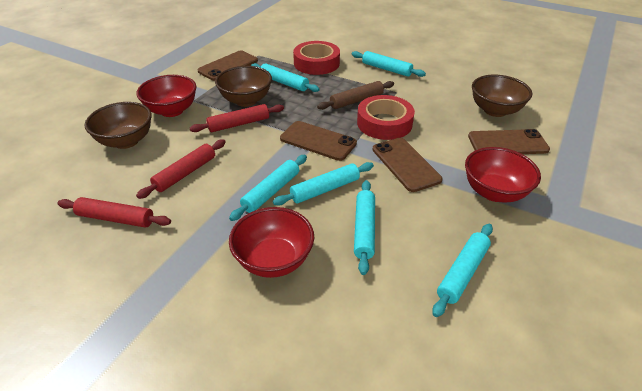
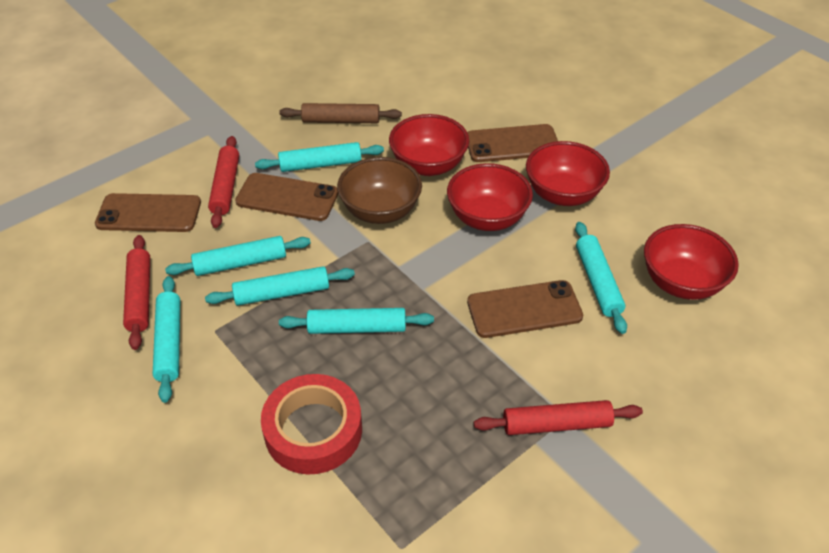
brown bowl: 3 -> 1
red bowl: 3 -> 4
red tape: 2 -> 1

